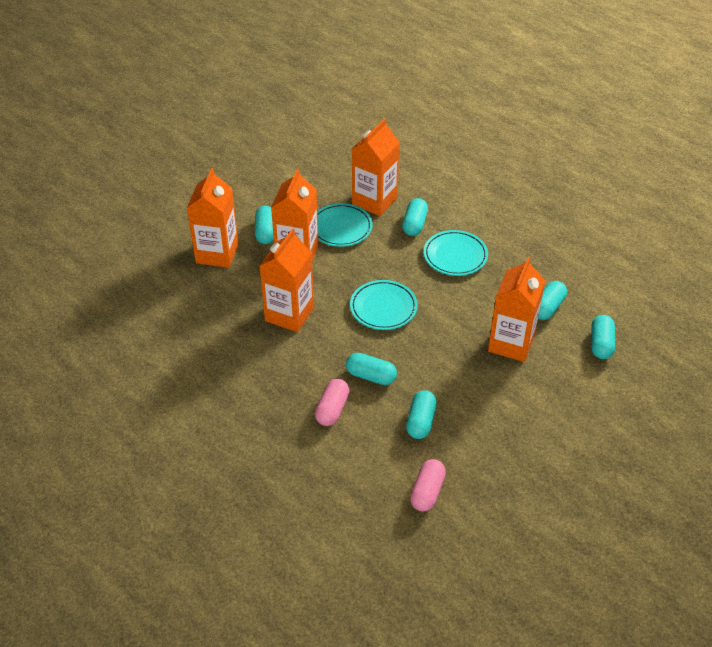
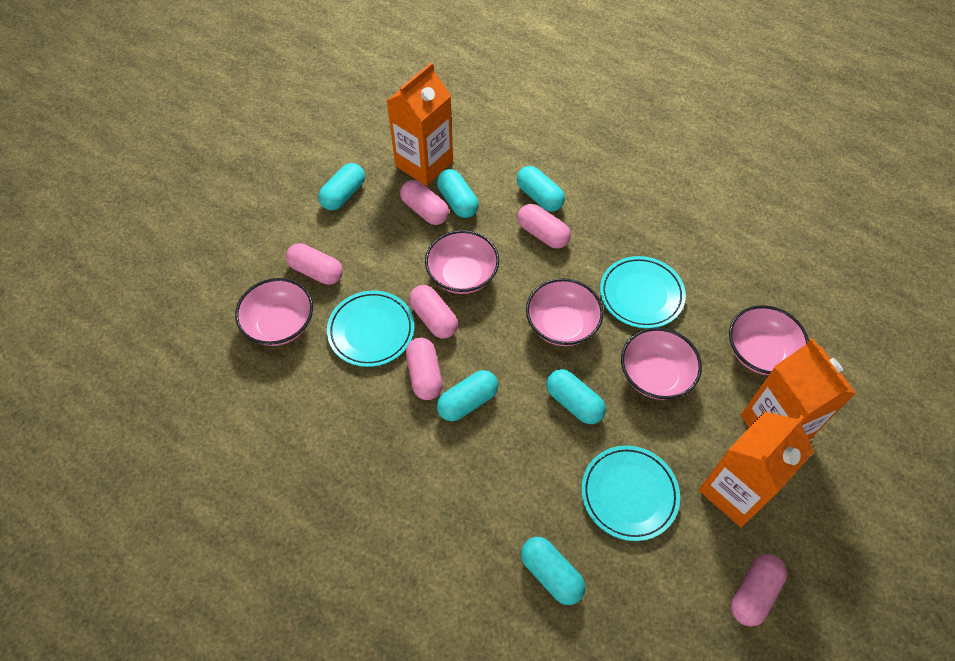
orange carton: 5 -> 3
pink bowl: 0 -> 5
pink capsule: 2 -> 6

